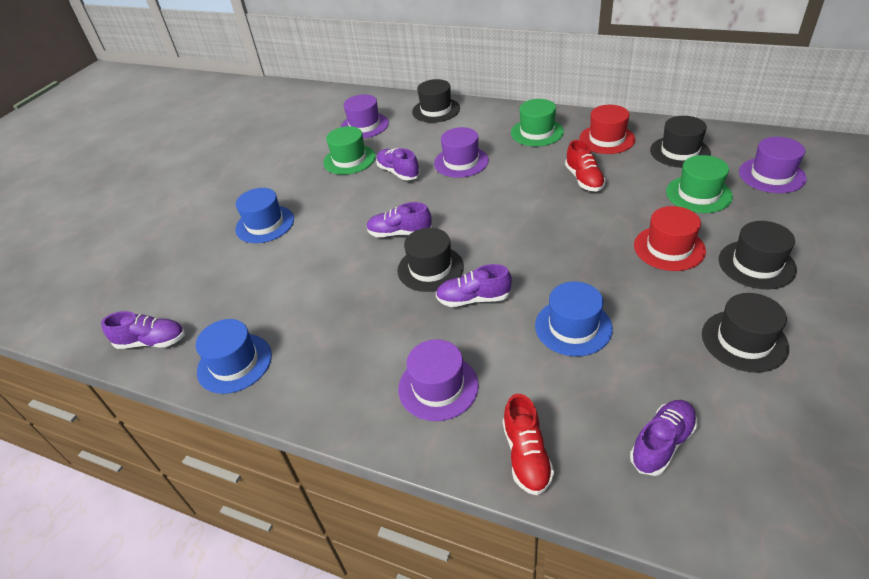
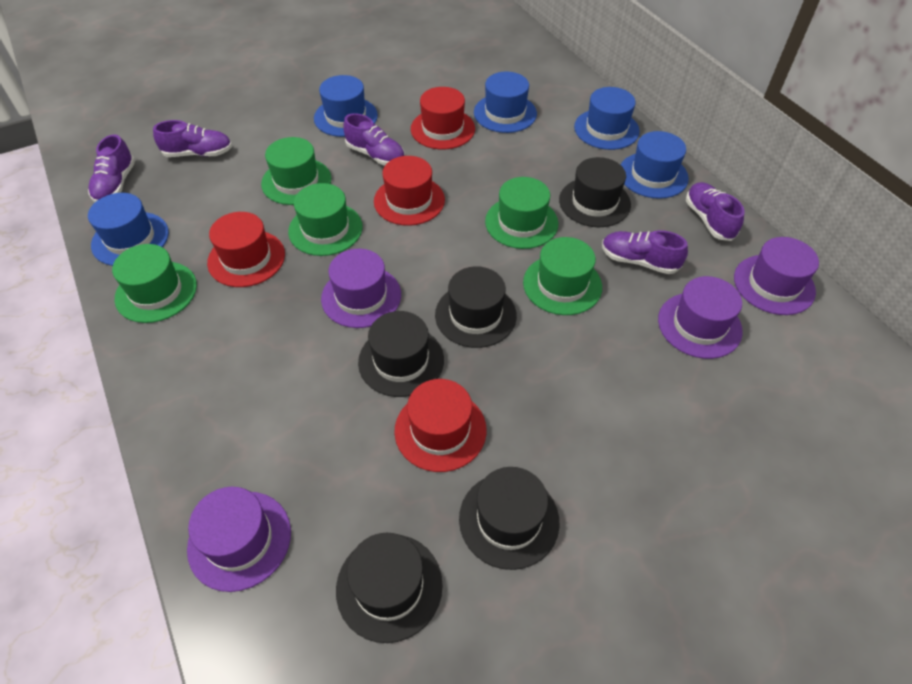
blue hat: 3 -> 5
green hat: 3 -> 5
red hat: 2 -> 4
red shoe: 2 -> 0

